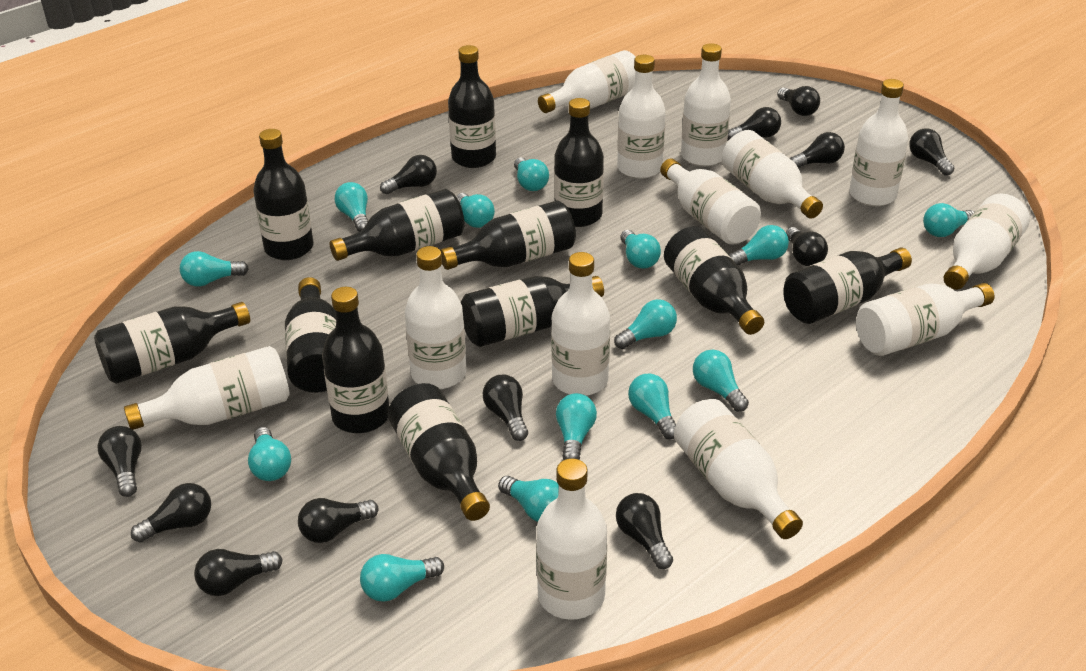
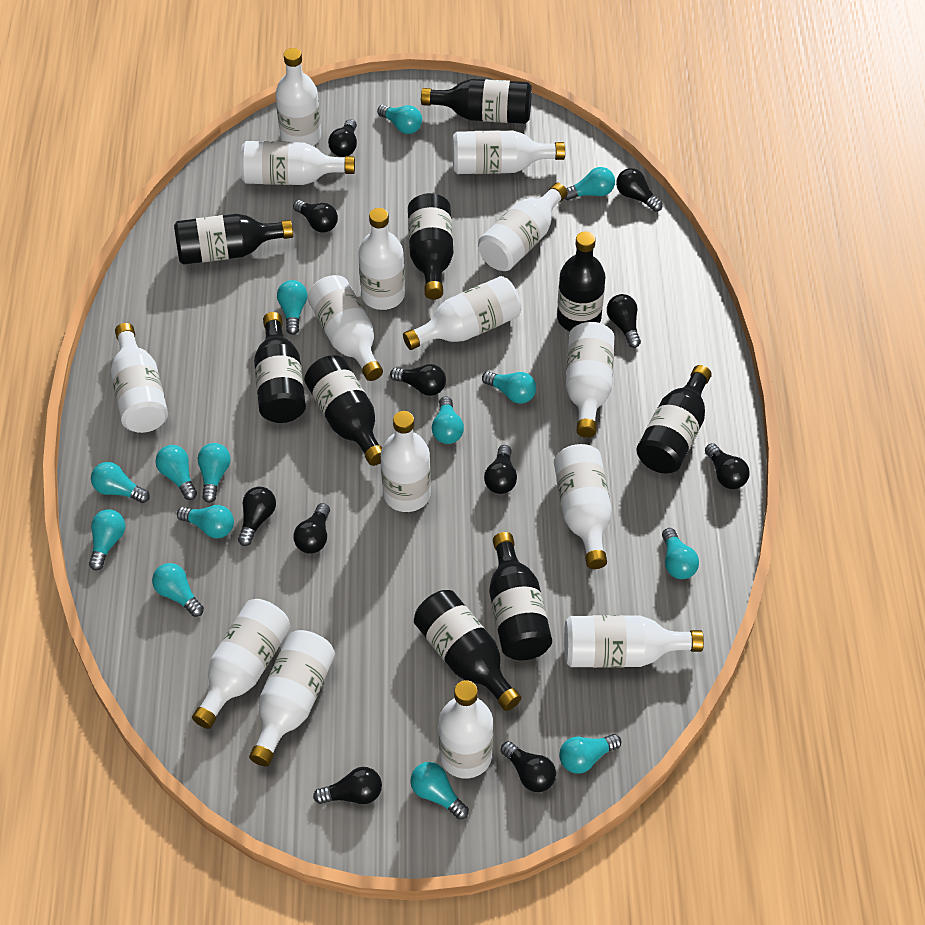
black bottle: 12 -> 9
black light bulb: 12 -> 11
white bottle: 13 -> 15

